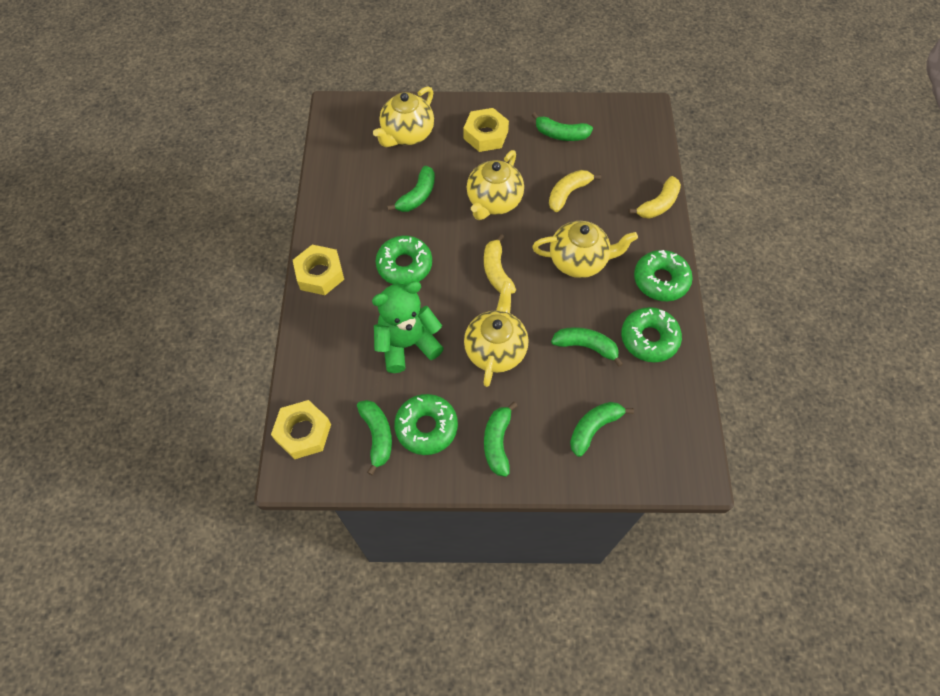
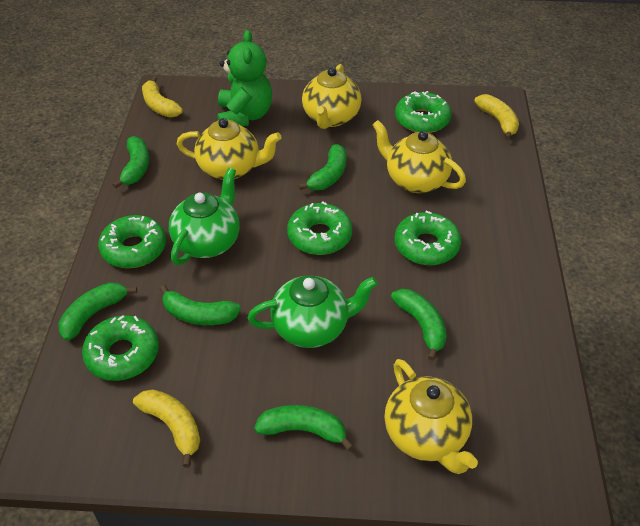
green donut: 4 -> 5
green teapot: 0 -> 2
yellow nut: 3 -> 0

